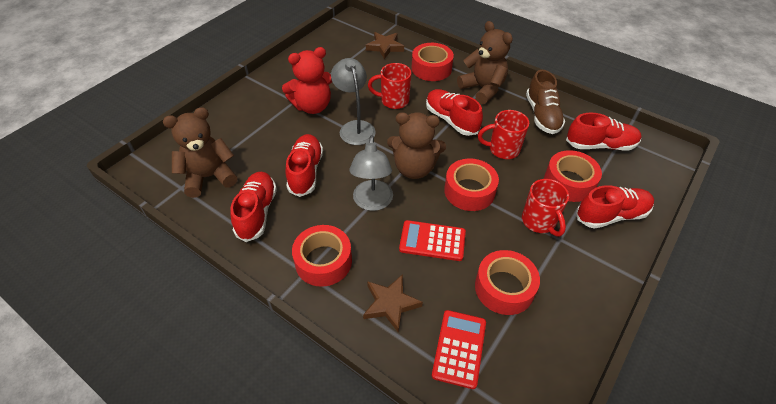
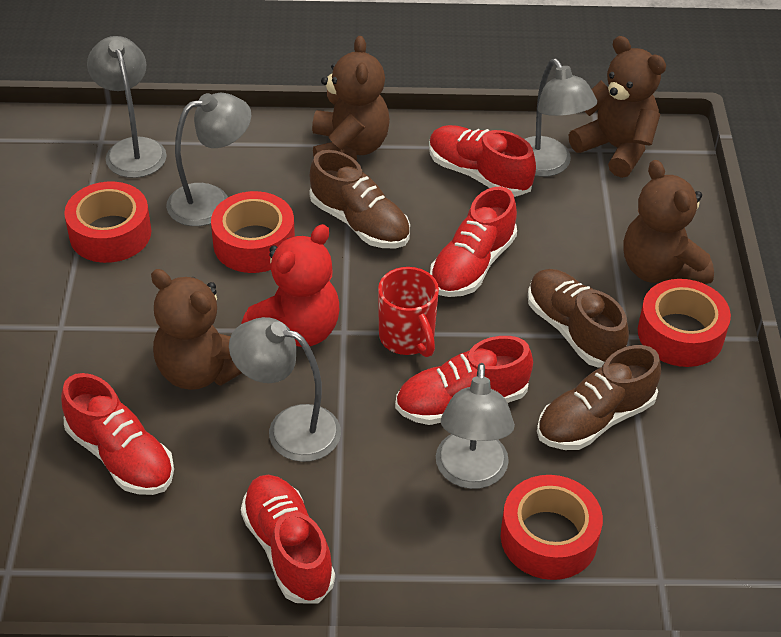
brown shoe: 1 -> 3
brown star: 2 -> 0
brown teddy bear: 3 -> 4
grey lamp: 2 -> 5
red calculator: 2 -> 0
red mug: 3 -> 1
red tape: 5 -> 4

